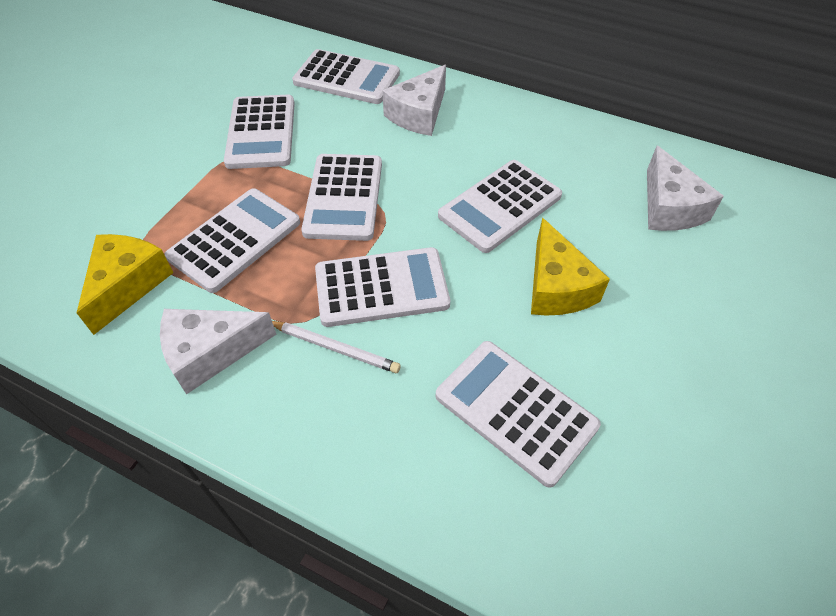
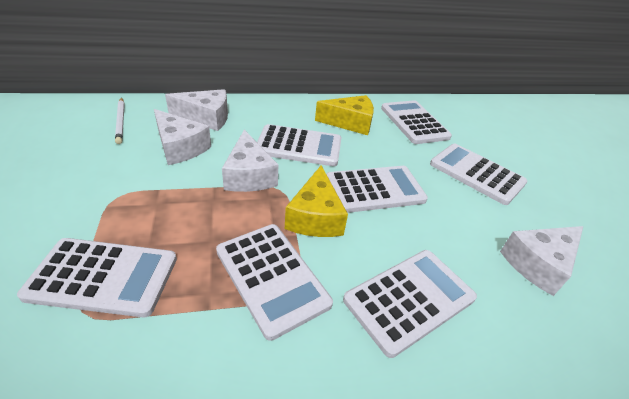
white cheese: 3 -> 4

